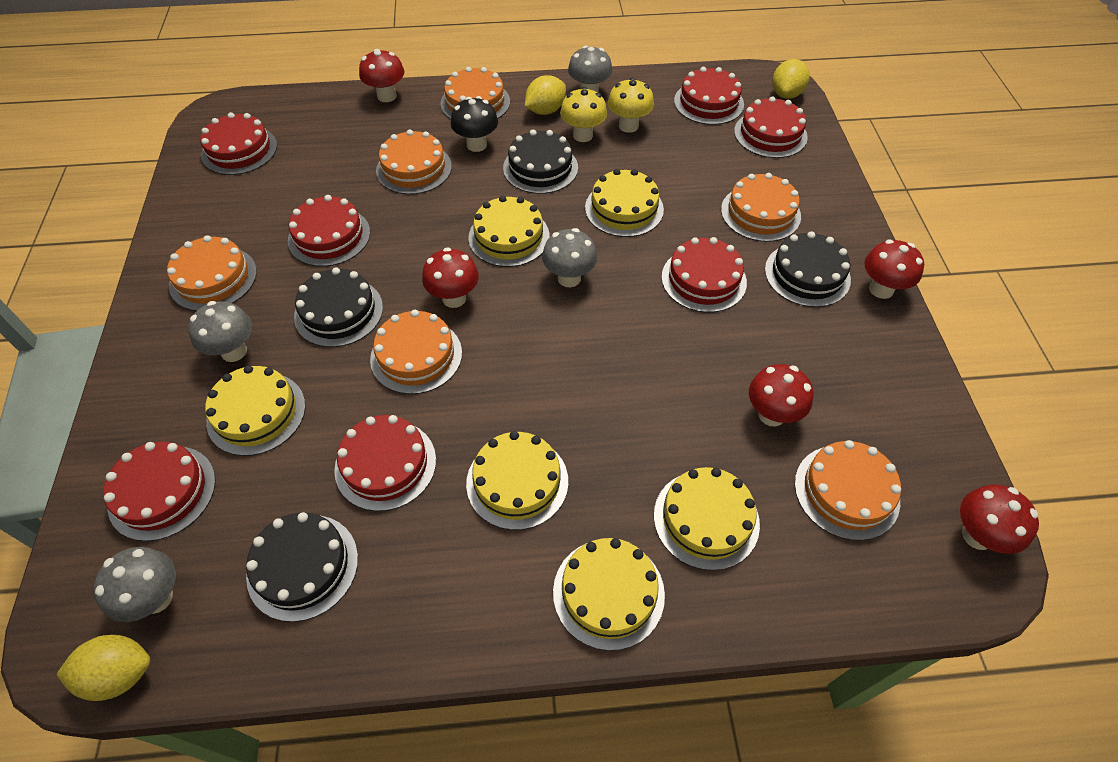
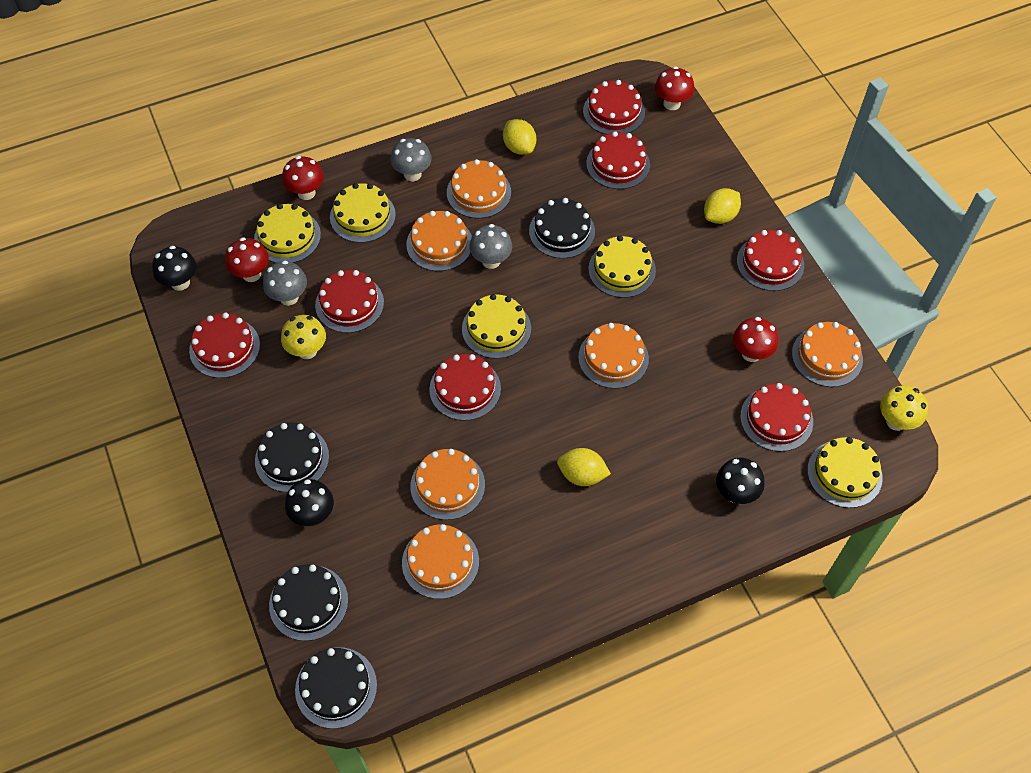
black mushroom: 1 -> 3
grey mushroom: 4 -> 3
red mushroom: 5 -> 4
yellow cake: 6 -> 5

